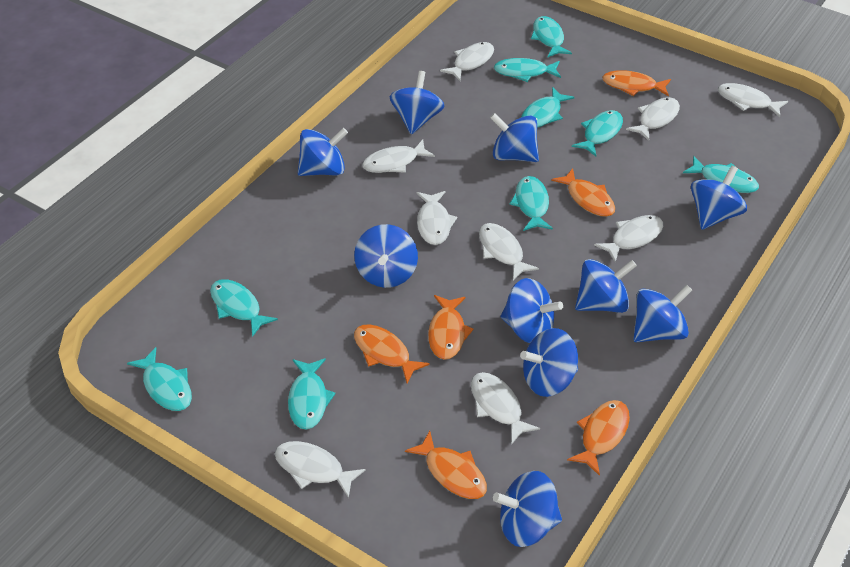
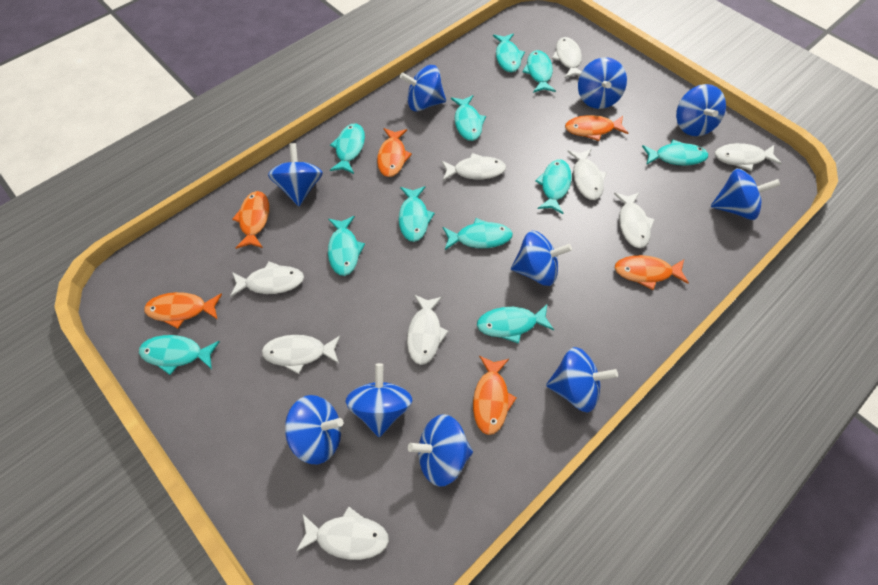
turquoise fish: 9 -> 11

